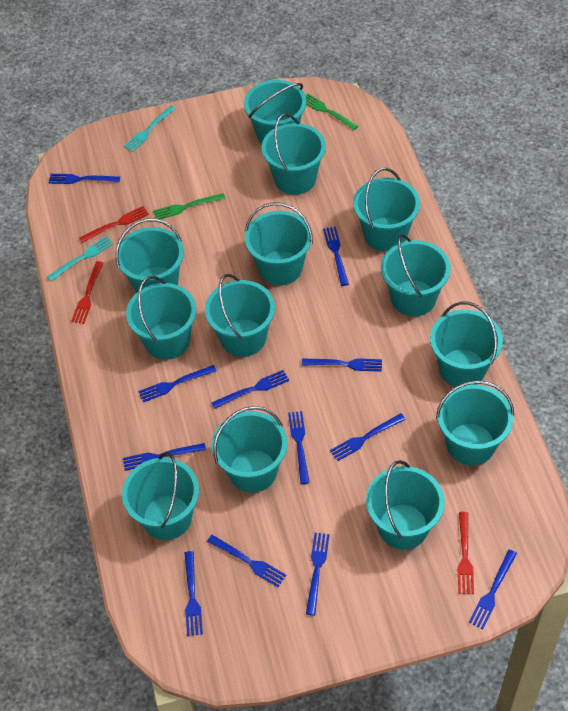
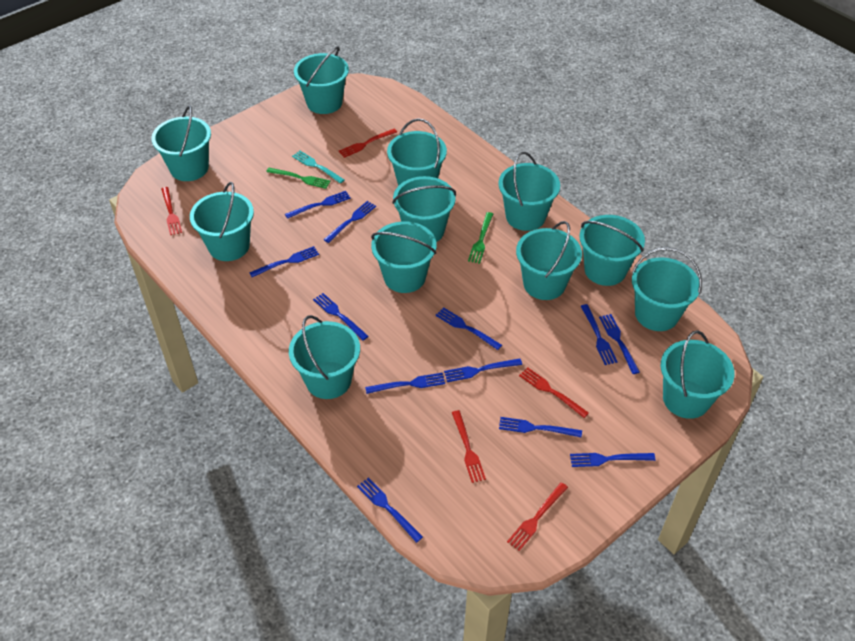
red fork: 3 -> 5
turquoise bucket: 13 -> 12
turquoise fork: 2 -> 1

